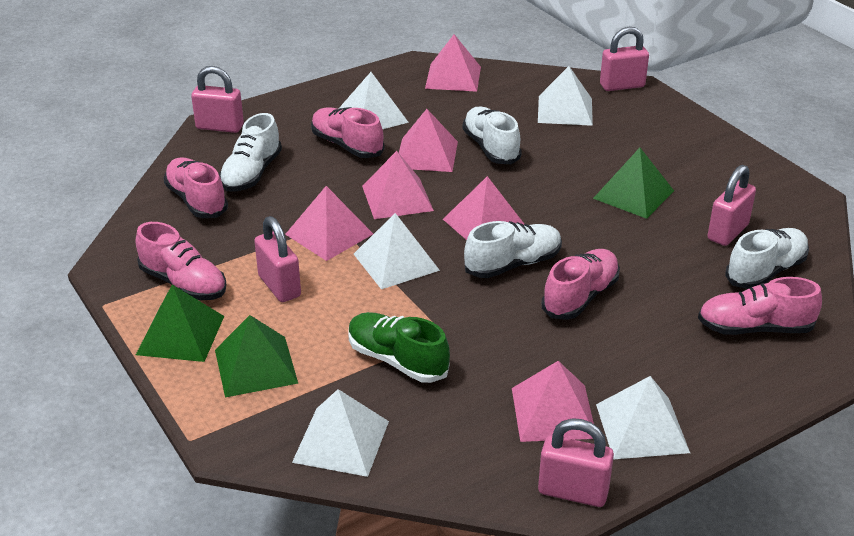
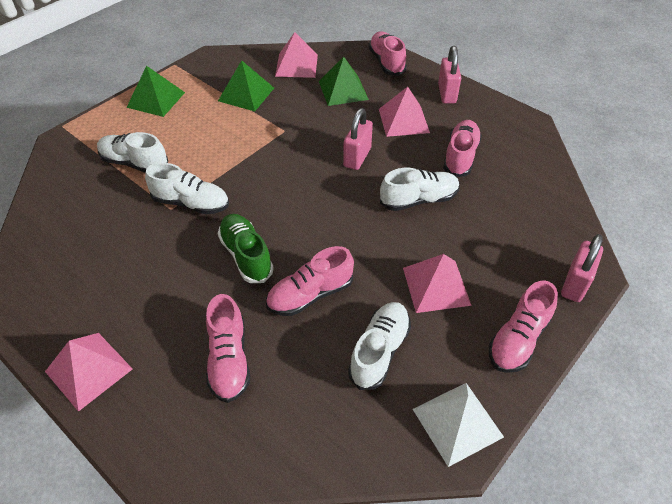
pink padlock: 5 -> 3
pink pyramid: 6 -> 4
white pyramid: 5 -> 1

